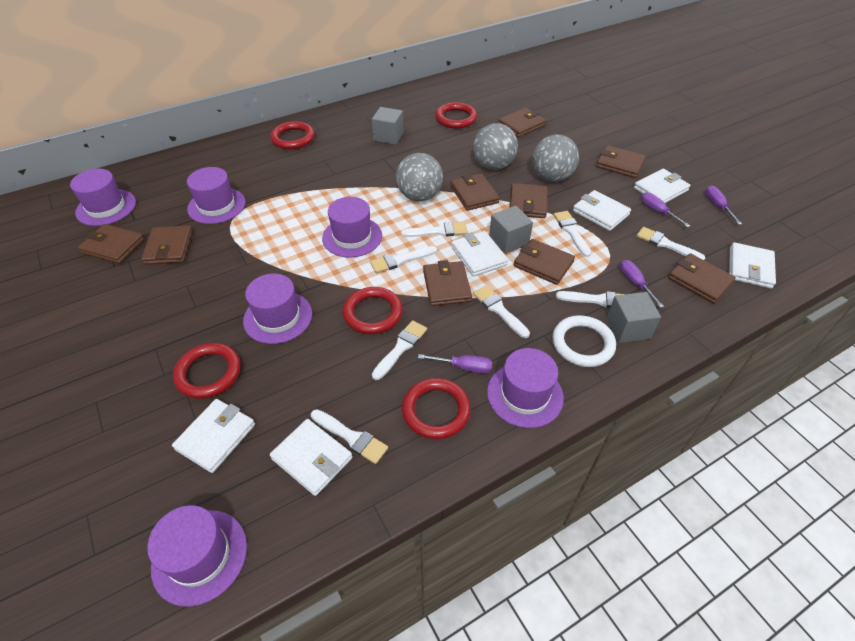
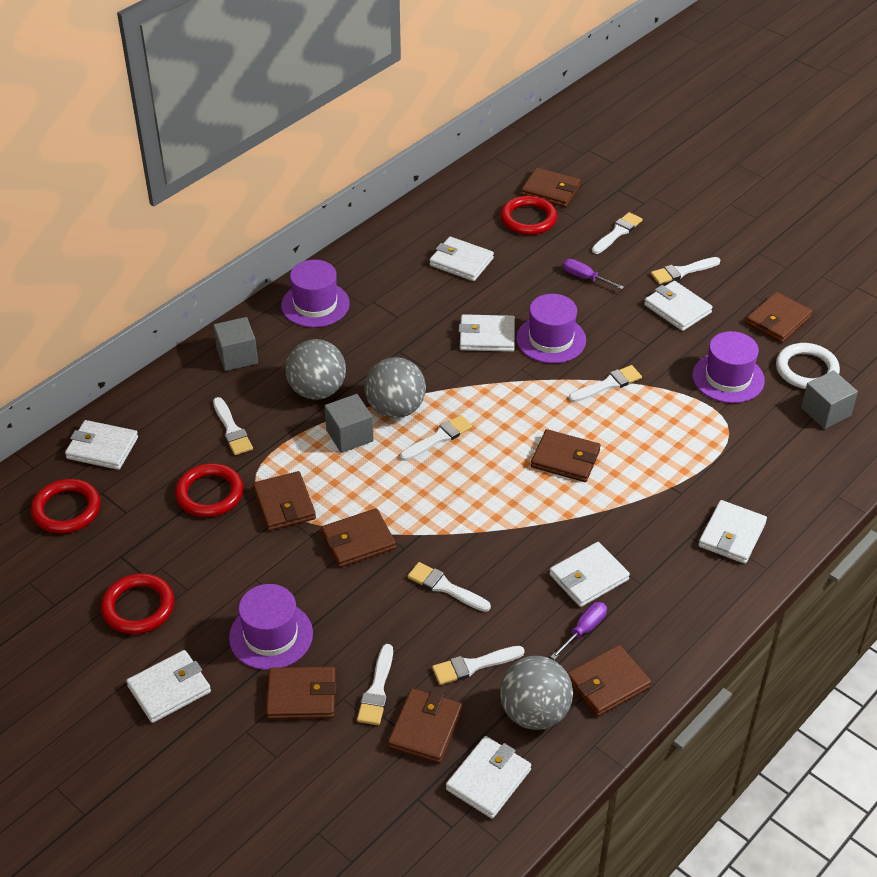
brown wallet: 9 -> 8
purple hat: 6 -> 4
purple screwdriver: 4 -> 2
red ring: 5 -> 4
white wallet: 6 -> 8

